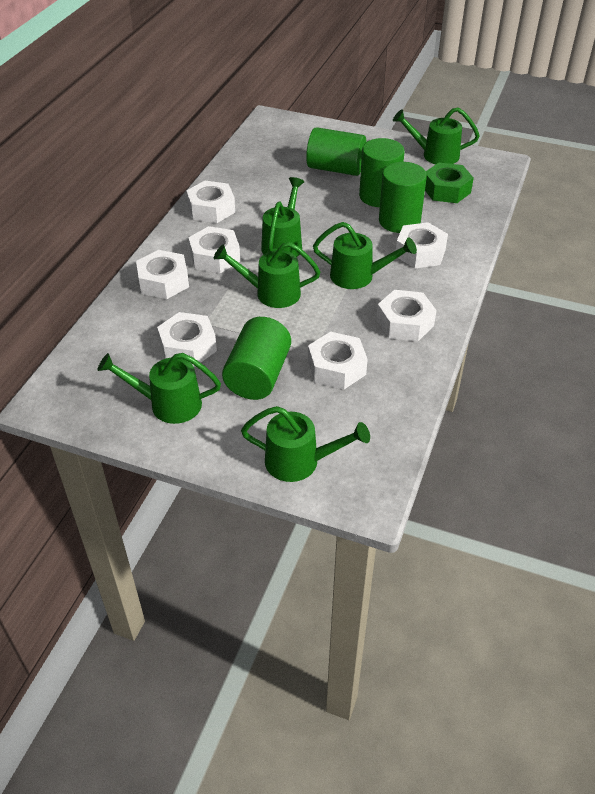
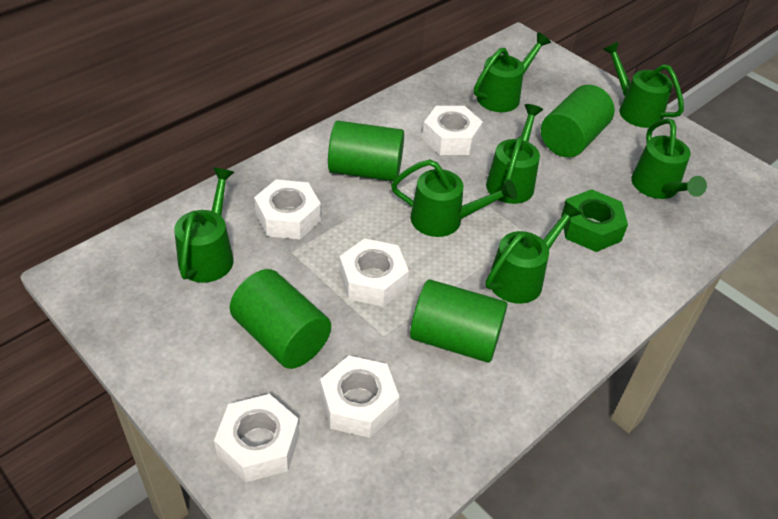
green watering can: 6 -> 7
white nut: 7 -> 5

